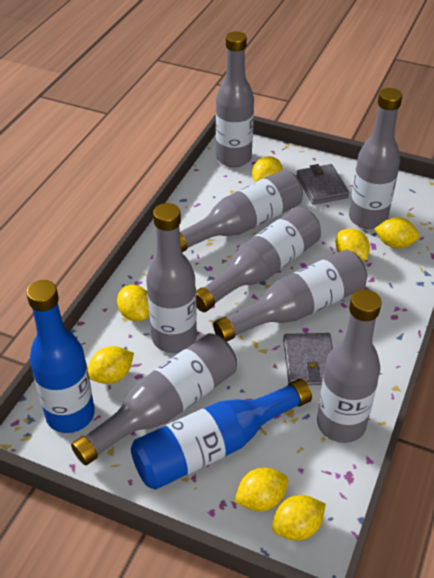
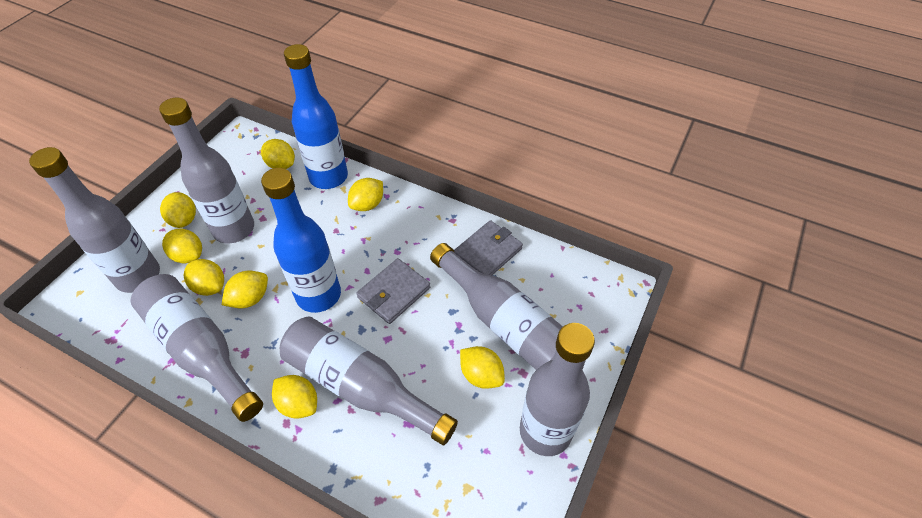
grey bottle: 8 -> 6
yellow lemon: 7 -> 8

